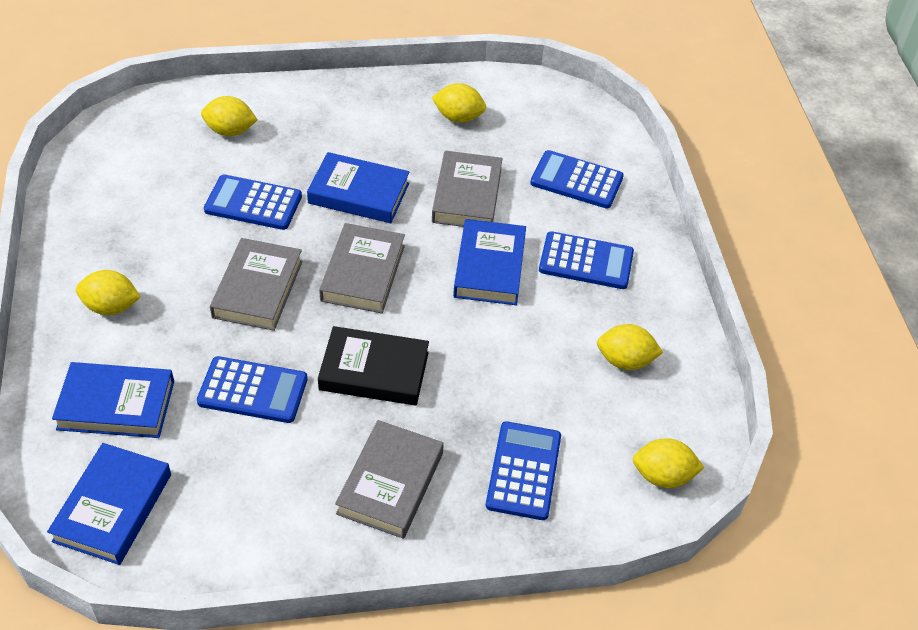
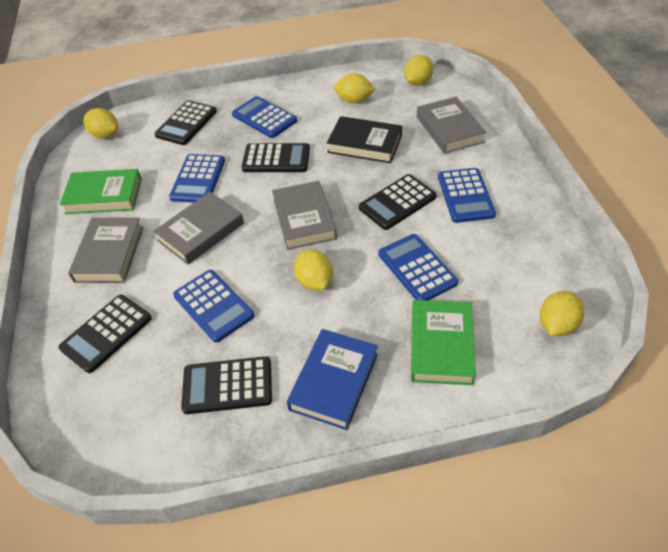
black calculator: 0 -> 5
blue book: 4 -> 1
green book: 0 -> 2

